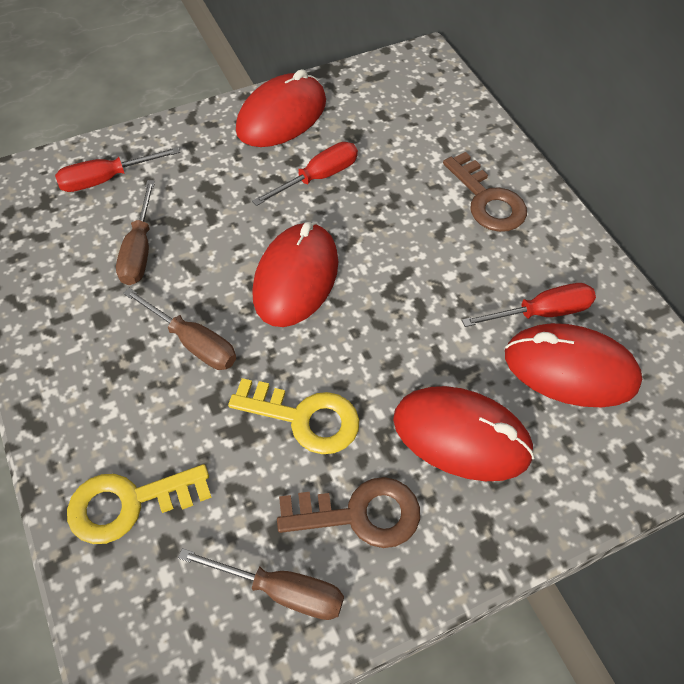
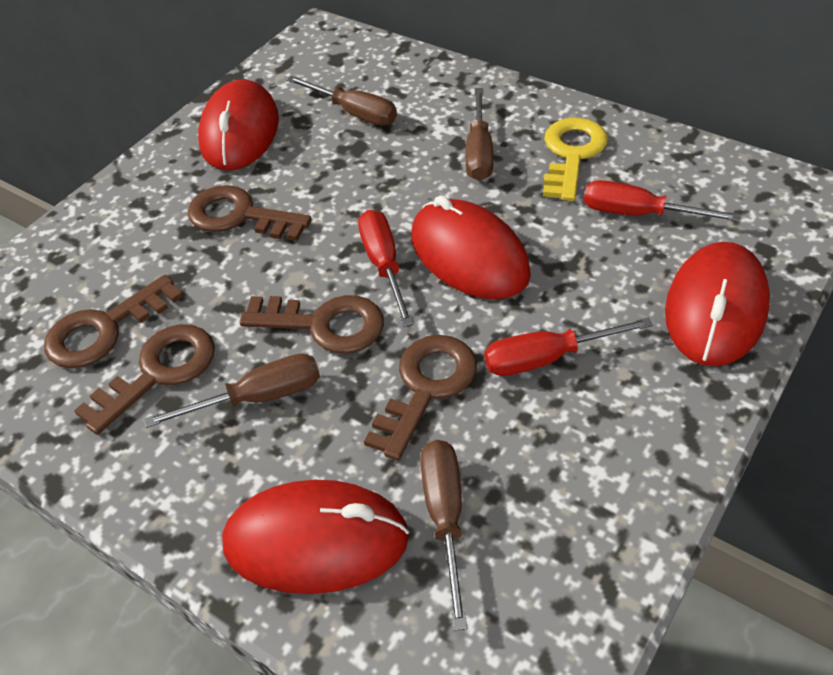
brown key: 2 -> 5
brown screwdriver: 3 -> 4
yellow key: 2 -> 1

